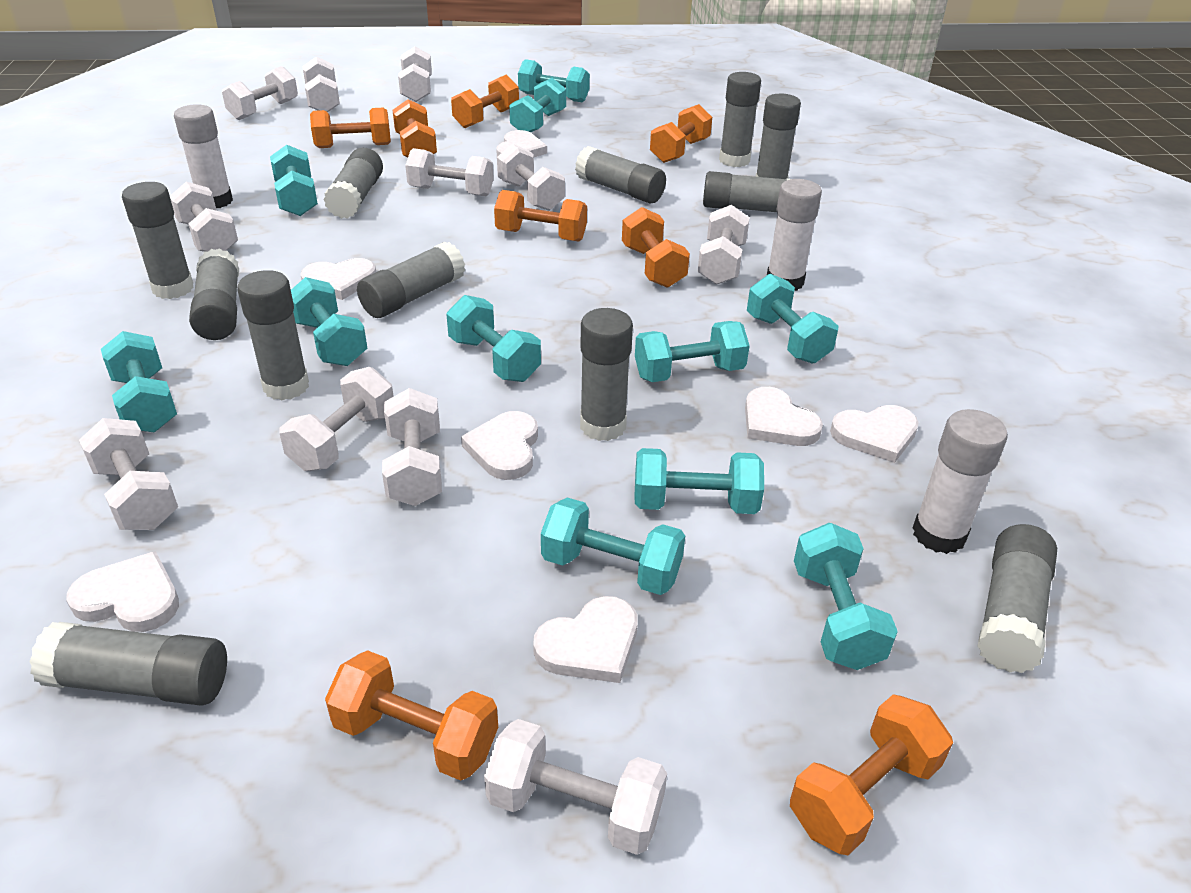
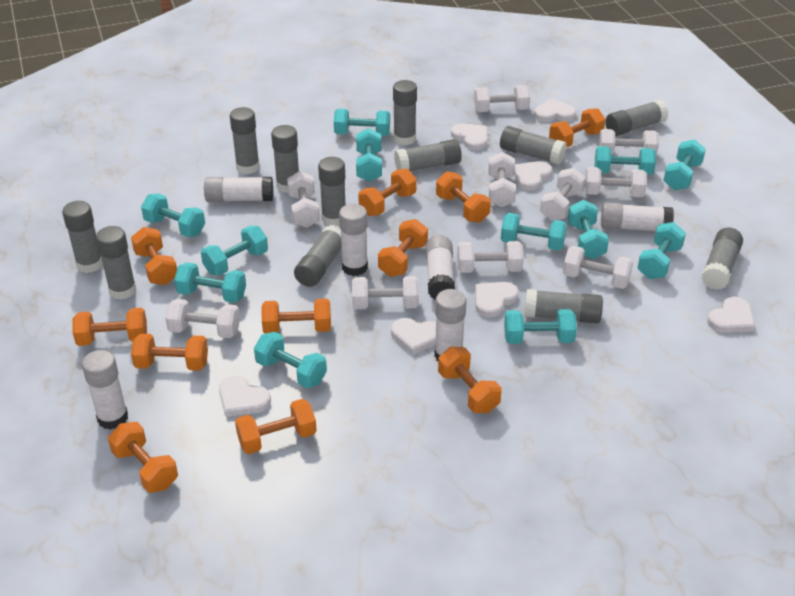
orange dumbbell: 8 -> 11
turquoise dumbbell: 11 -> 12
white dumbbell: 11 -> 10
white glue stick: 3 -> 6

